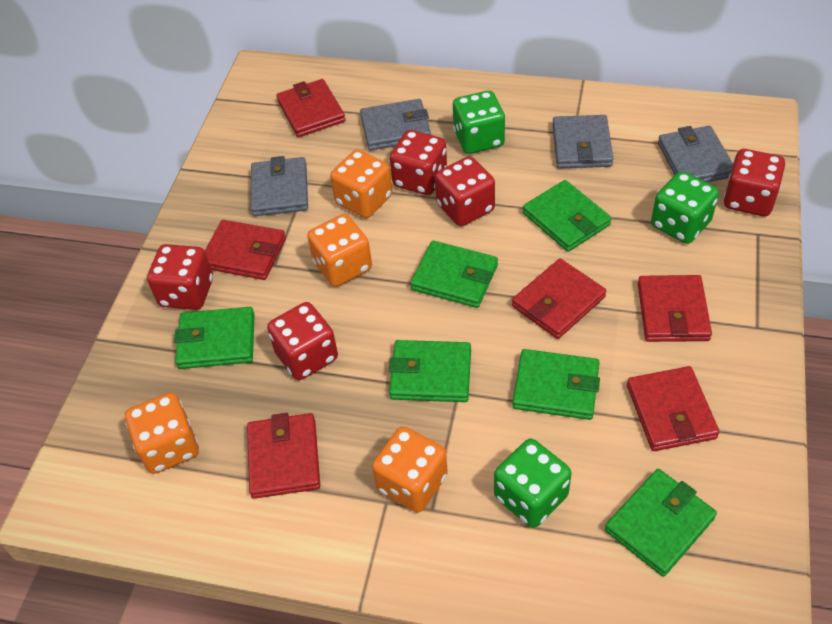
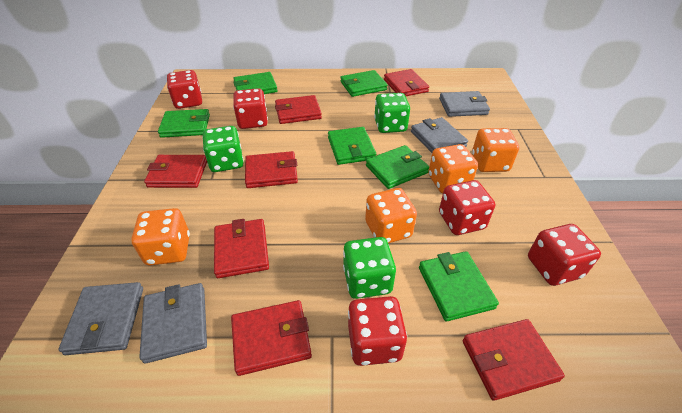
red wallet: 6 -> 7

